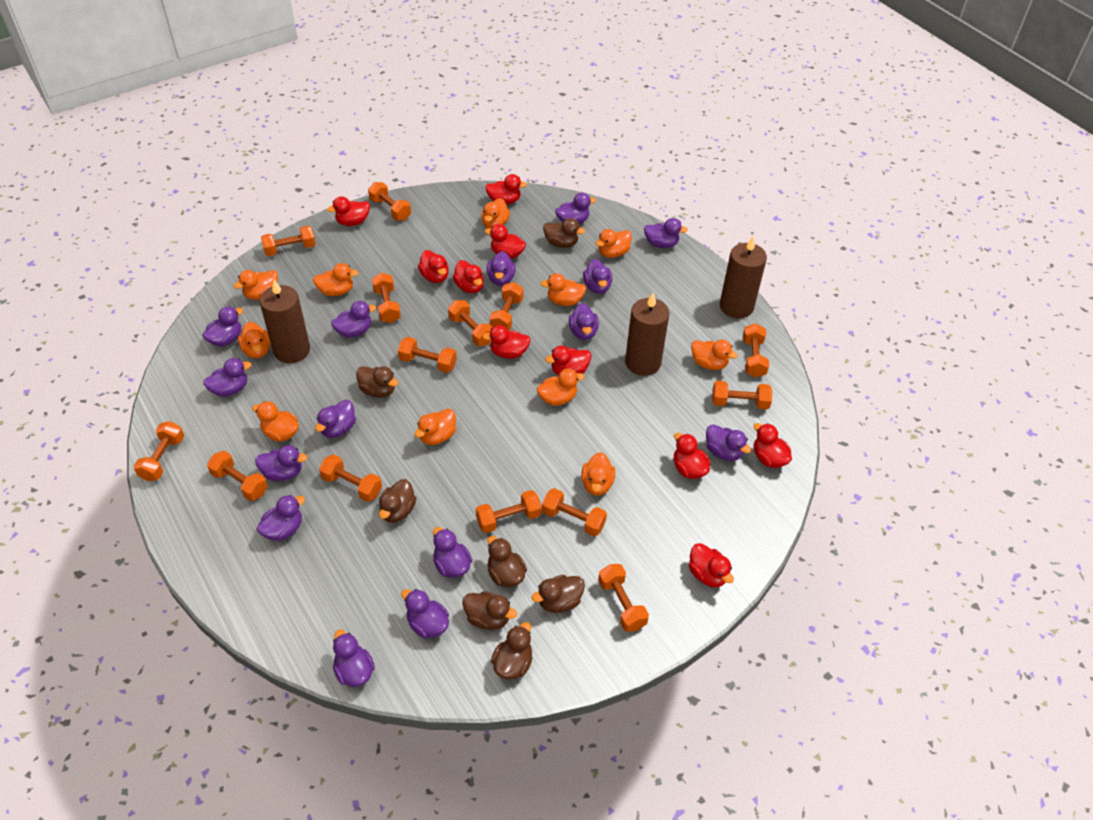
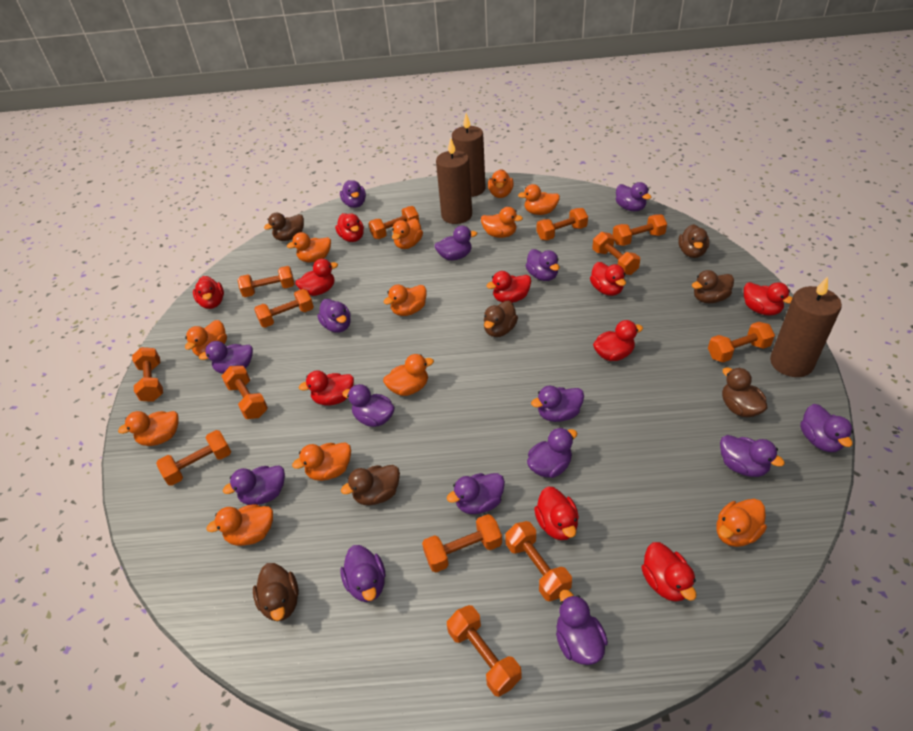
orange duck: 11 -> 12
orange dumbbell: 14 -> 13

